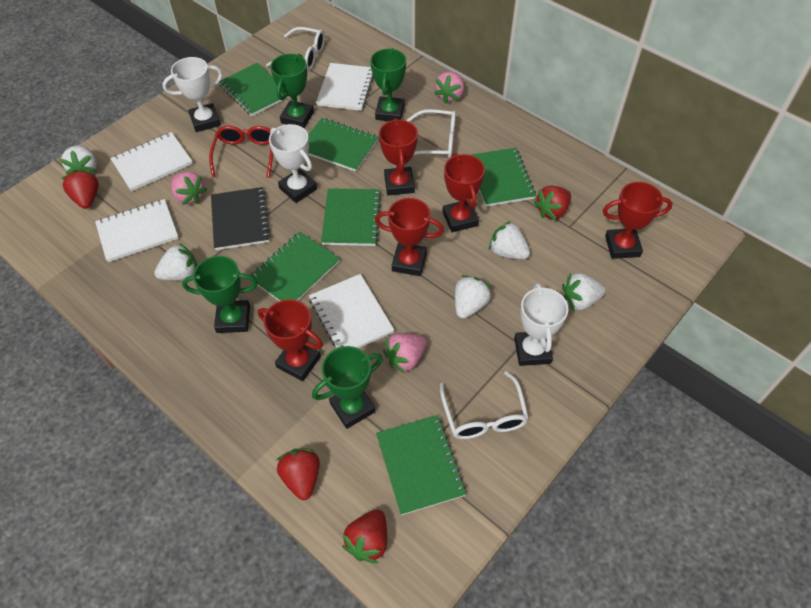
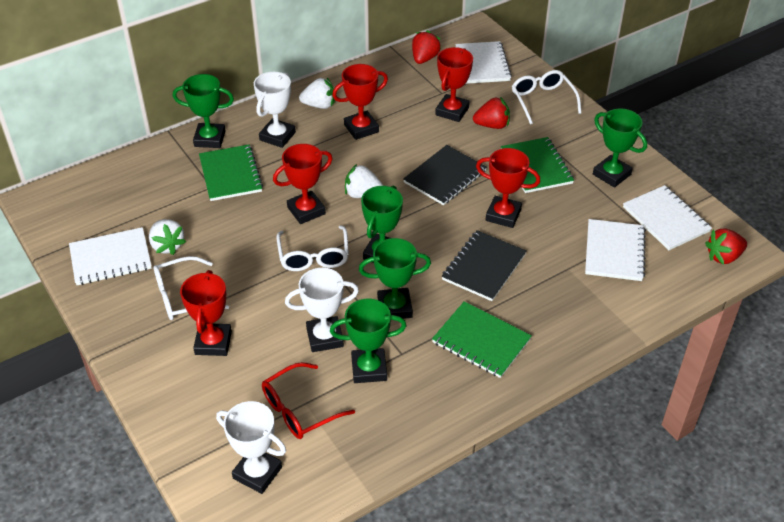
black notebook: 1 -> 2
green notebook: 6 -> 3
green trophy: 4 -> 5
pink strawberry: 3 -> 0
red strawberry: 4 -> 3
white strawberry: 5 -> 3

